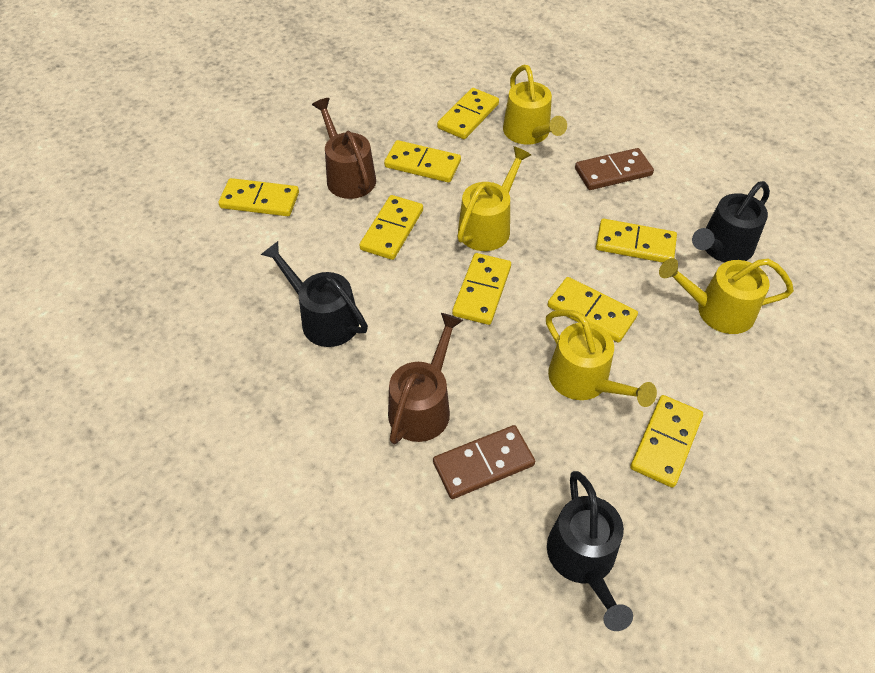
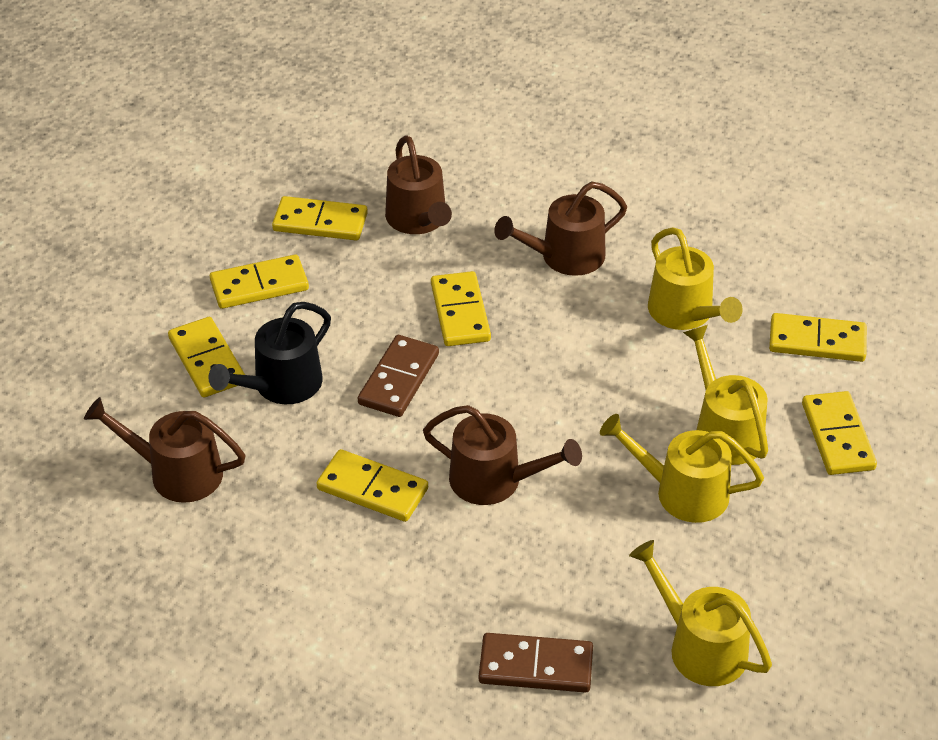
black watering can: 3 -> 1
brown watering can: 2 -> 4
yellow domino: 8 -> 7

